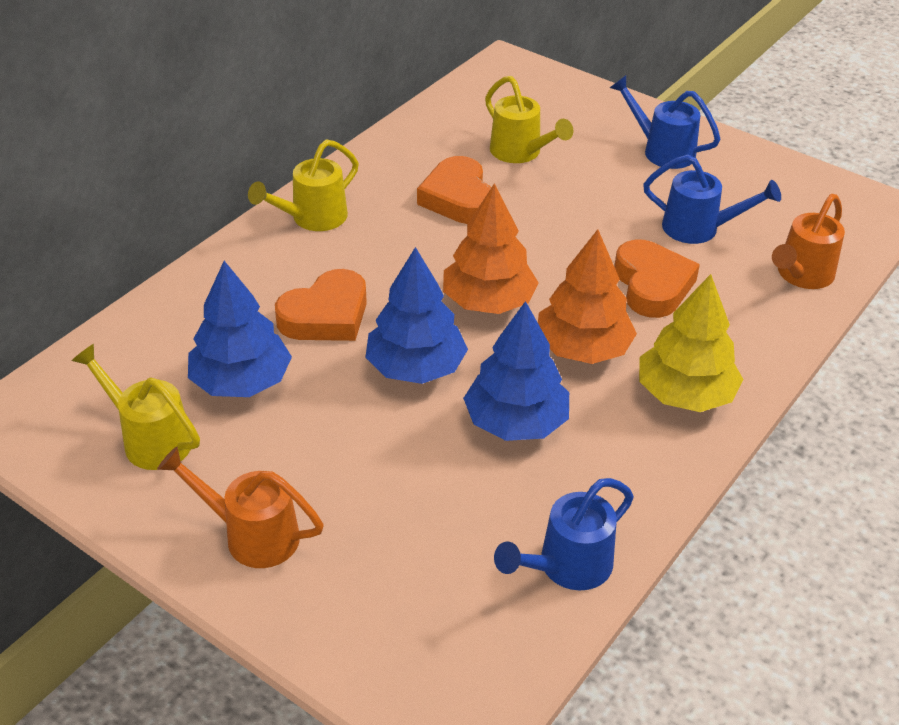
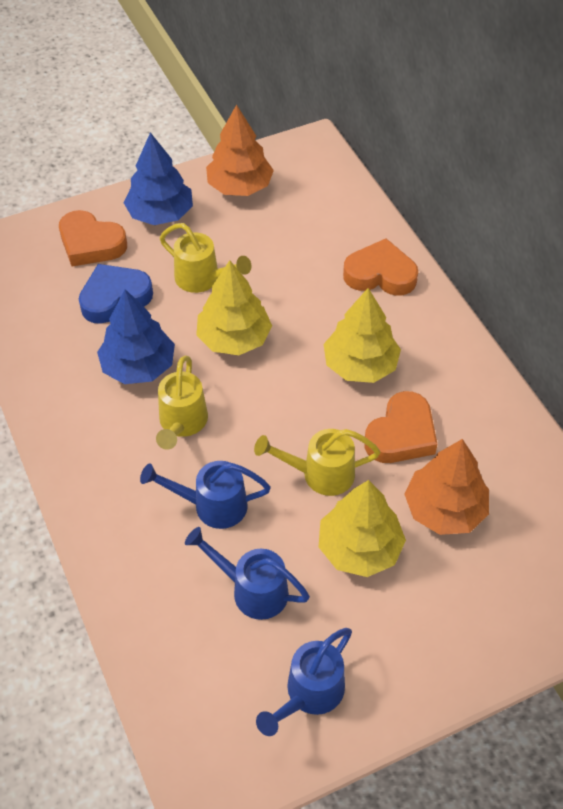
blue heart: 0 -> 1
blue tree: 3 -> 2
orange watering can: 2 -> 0
yellow tree: 1 -> 3

